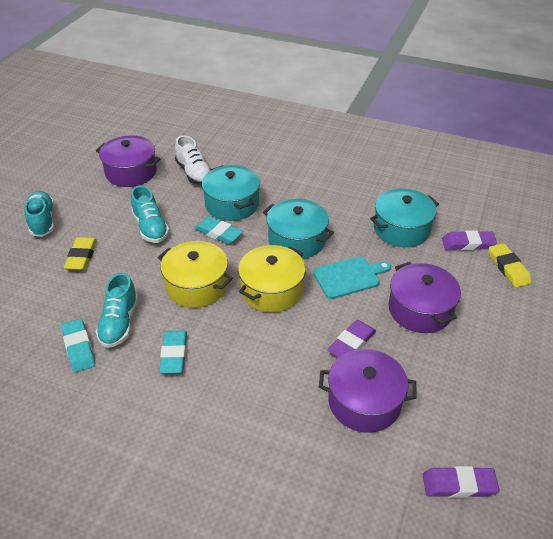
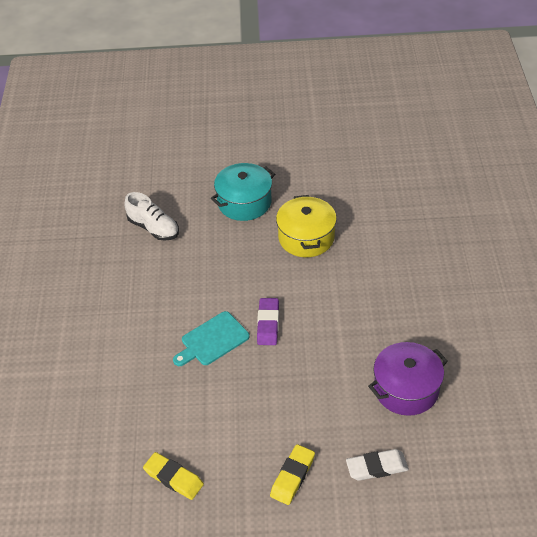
purple eraser: 3 -> 1
purple pot: 3 -> 1
turquoise eraser: 3 -> 0
turquoise pot: 3 -> 1
turquoise shoe: 3 -> 0
white eraser: 0 -> 1
yellow pot: 2 -> 1

